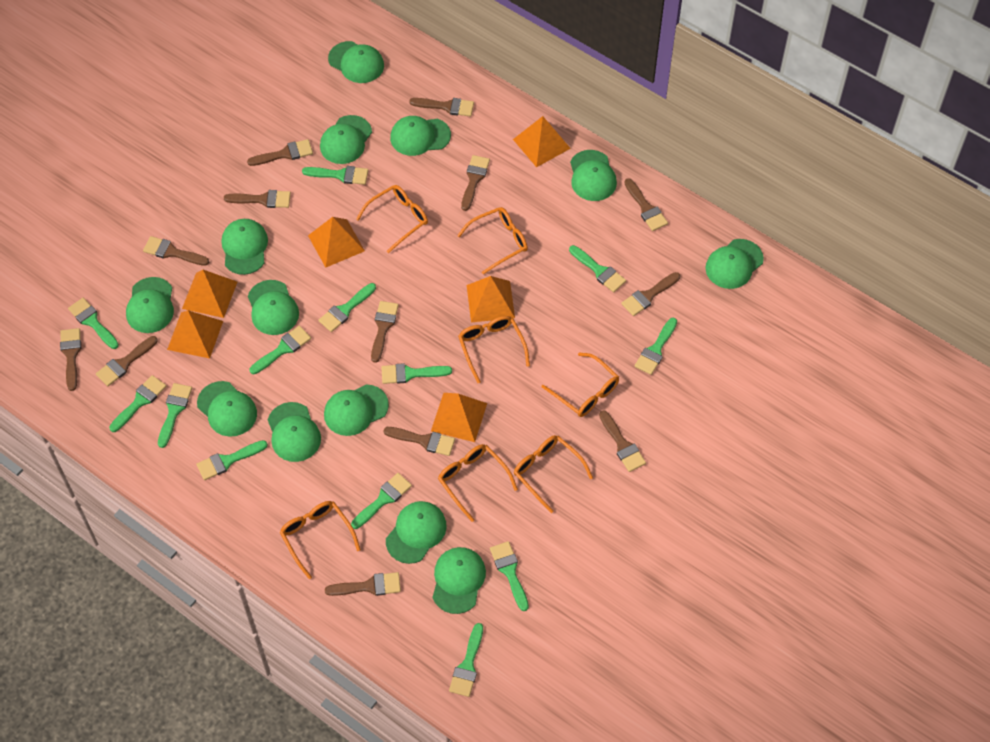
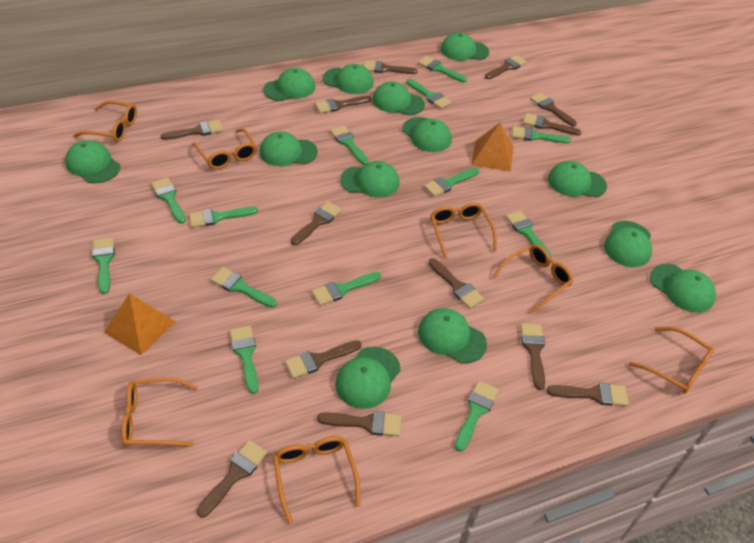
orange pyramid: 6 -> 2

